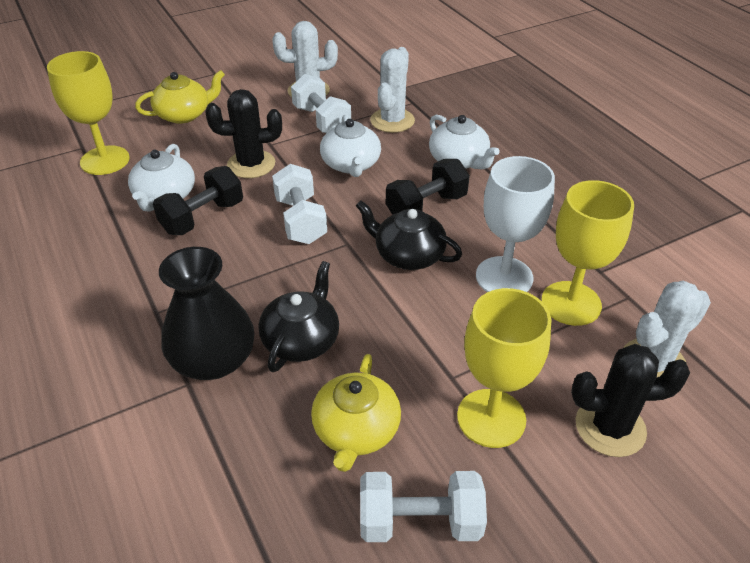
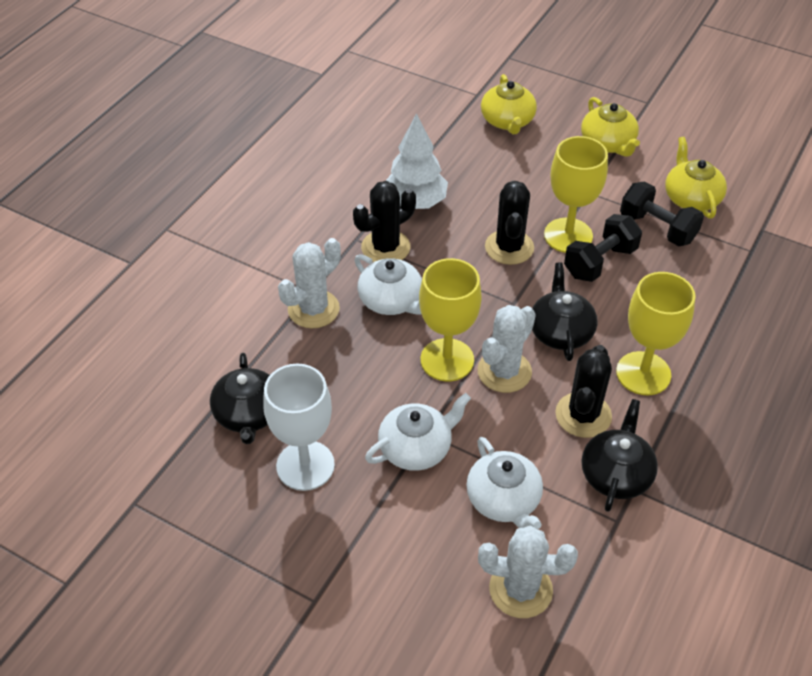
black cactus: 2 -> 3
black teapot: 2 -> 3
black vase: 1 -> 0
white dumbbell: 3 -> 0
white tree: 0 -> 1
yellow teapot: 2 -> 3

